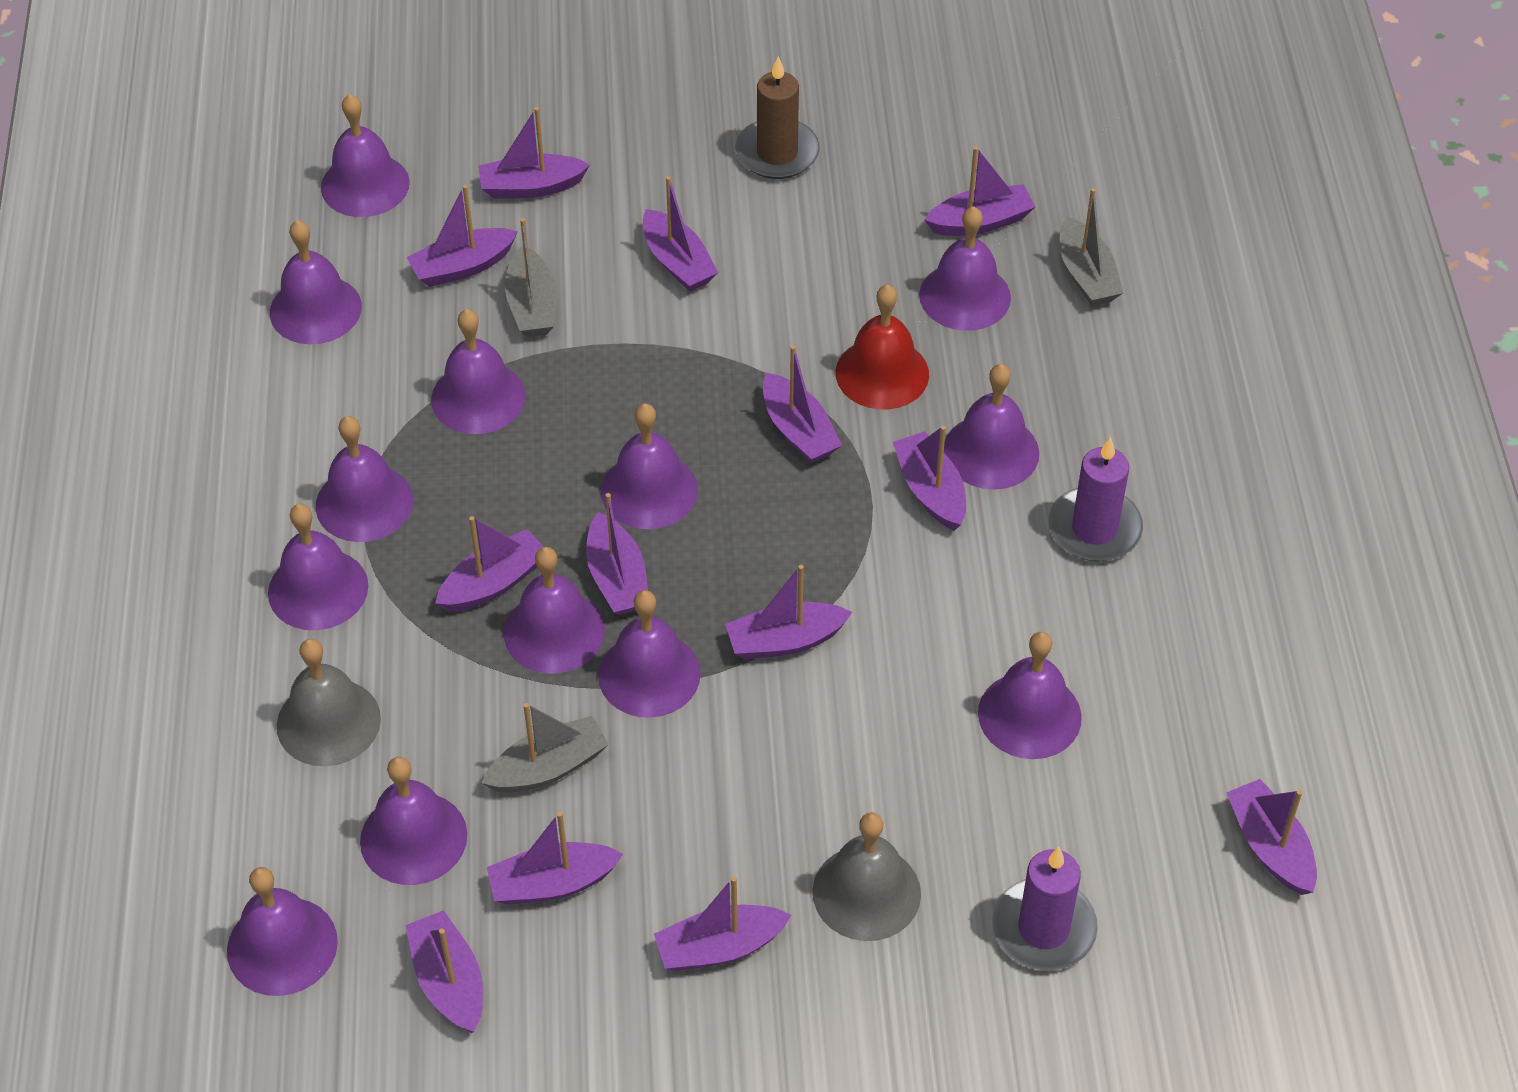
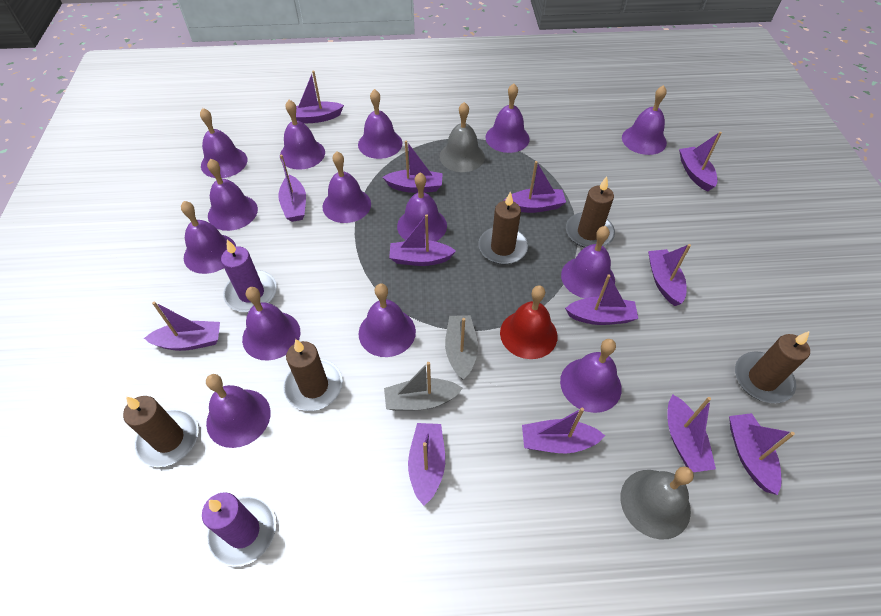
brown candle: 1 -> 5
grey boat: 3 -> 2
purple bell: 13 -> 14

